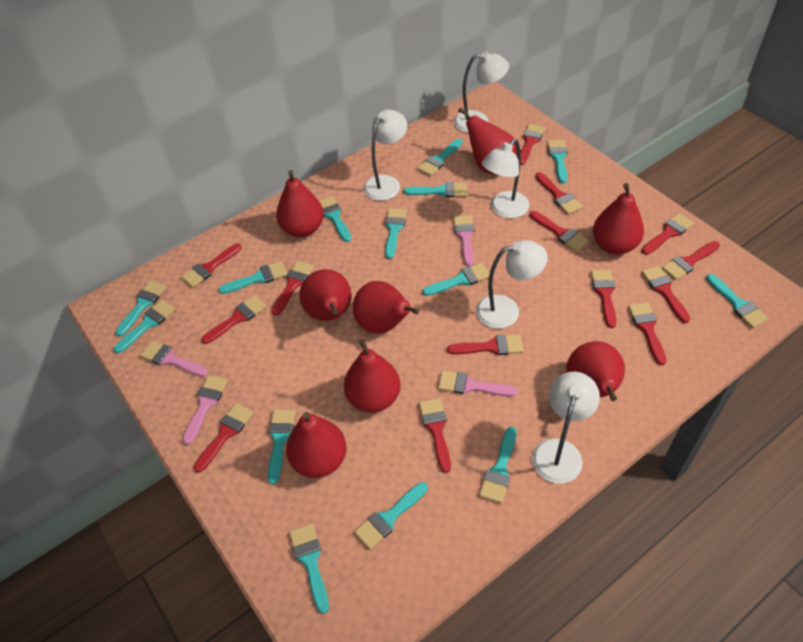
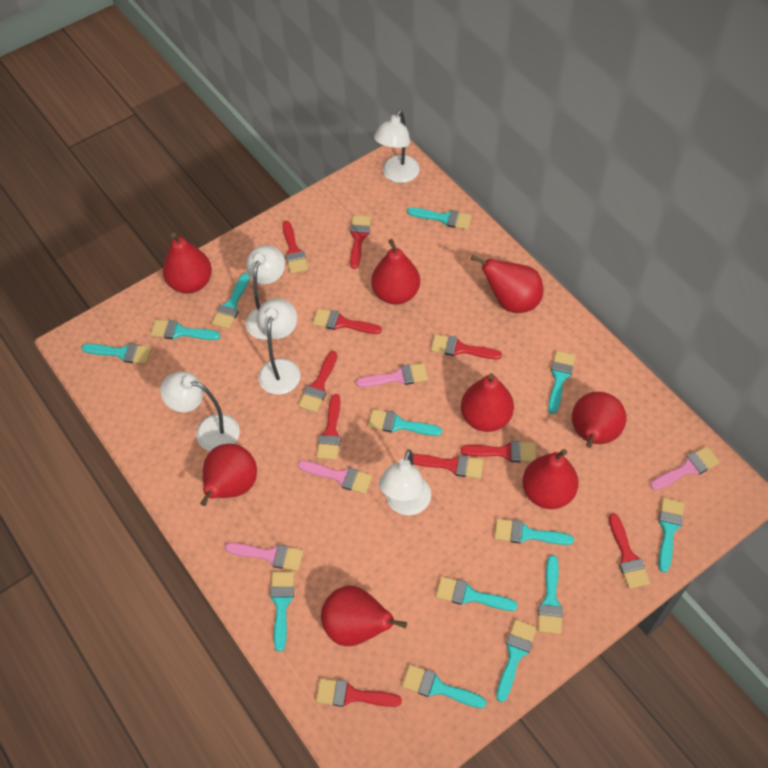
red brush: 14 -> 10
turquoise brush: 14 -> 13

